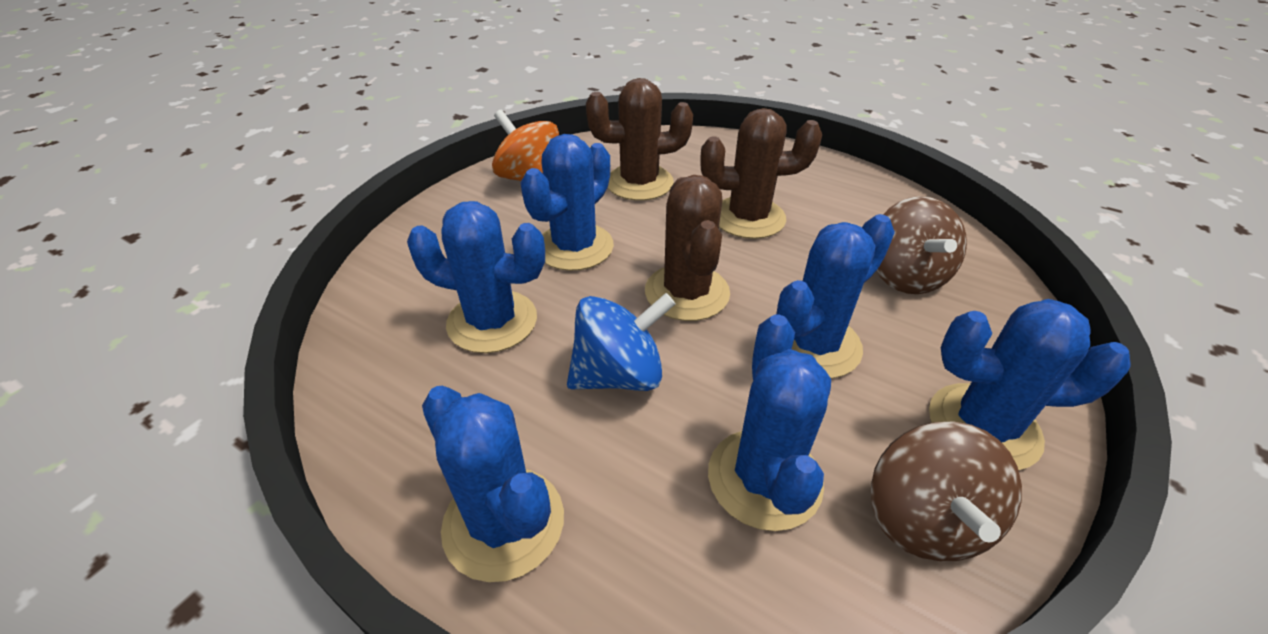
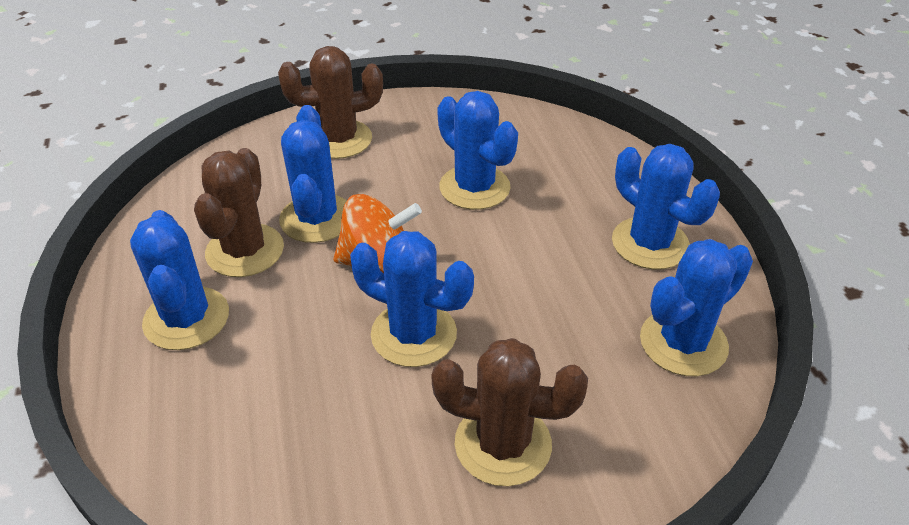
blue spinning top: 1 -> 0
brown spinning top: 2 -> 0

